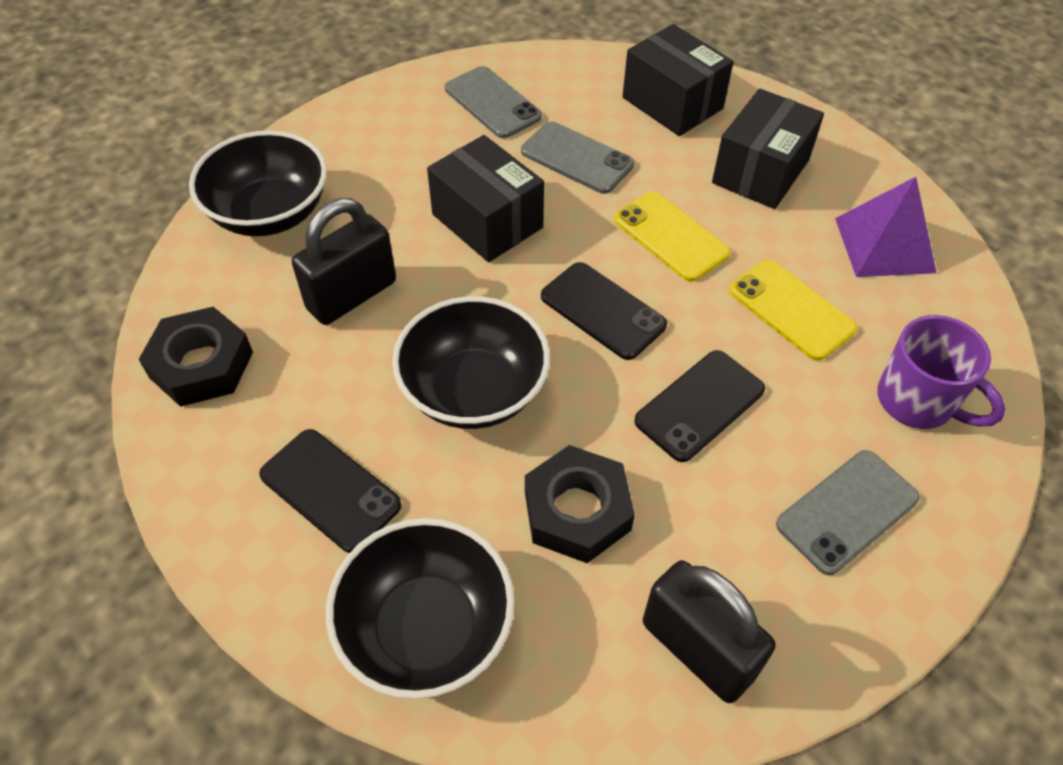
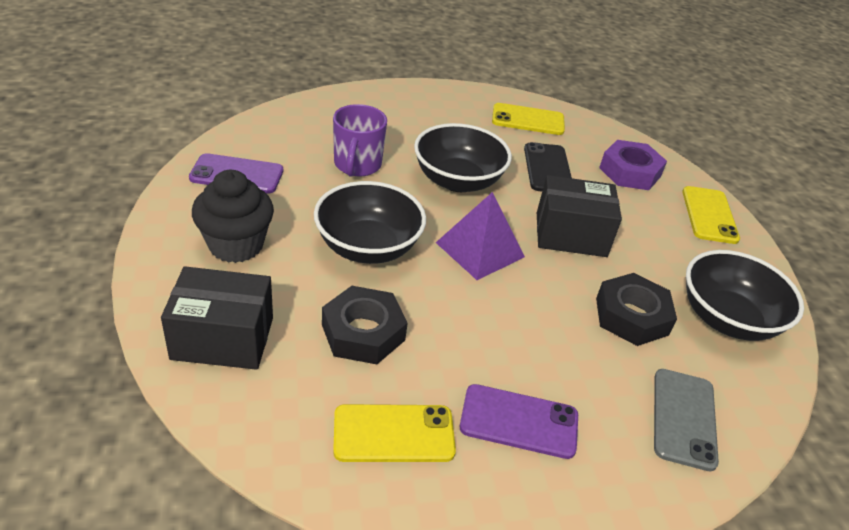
black box: 3 -> 2
black cupcake: 0 -> 1
black padlock: 2 -> 0
black phone: 3 -> 1
grey phone: 3 -> 1
purple nut: 0 -> 1
purple phone: 0 -> 2
yellow phone: 2 -> 3

